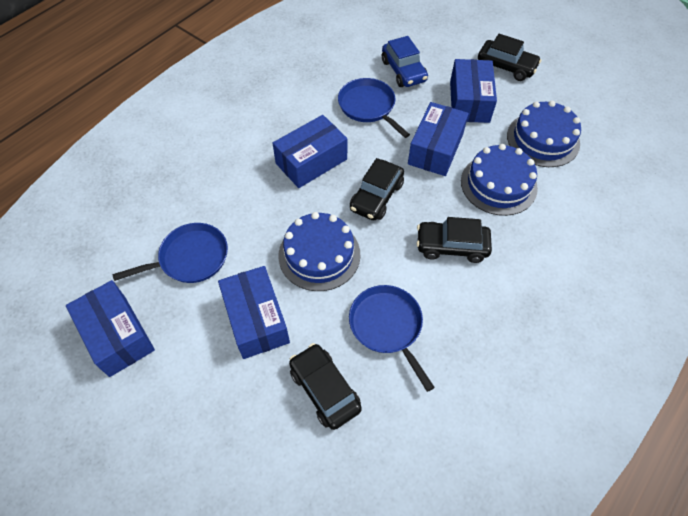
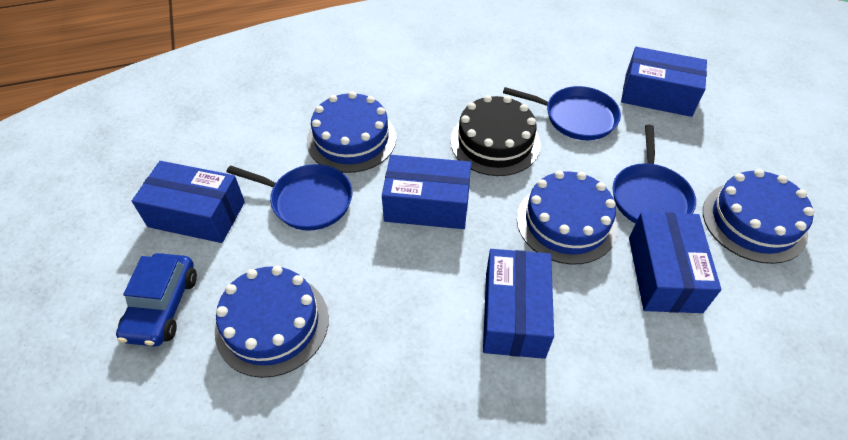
black cake: 0 -> 1
black car: 4 -> 0
blue cake: 3 -> 4

